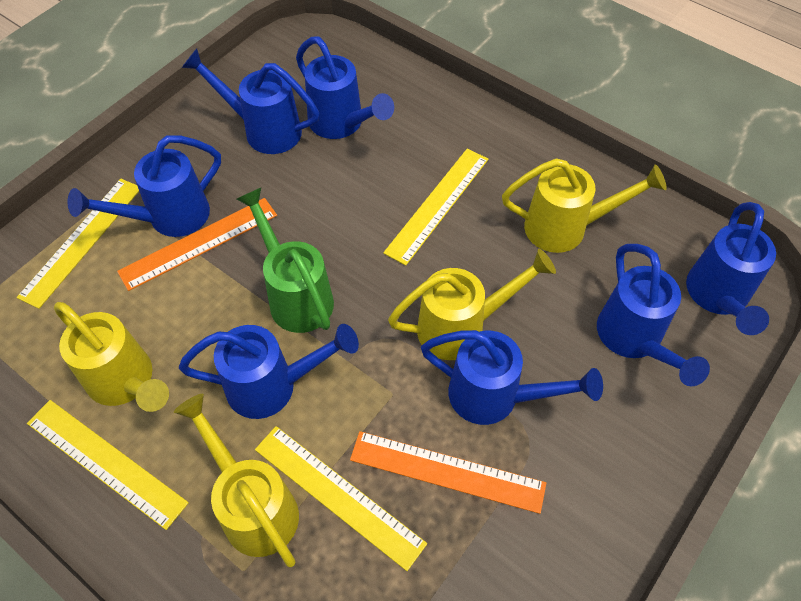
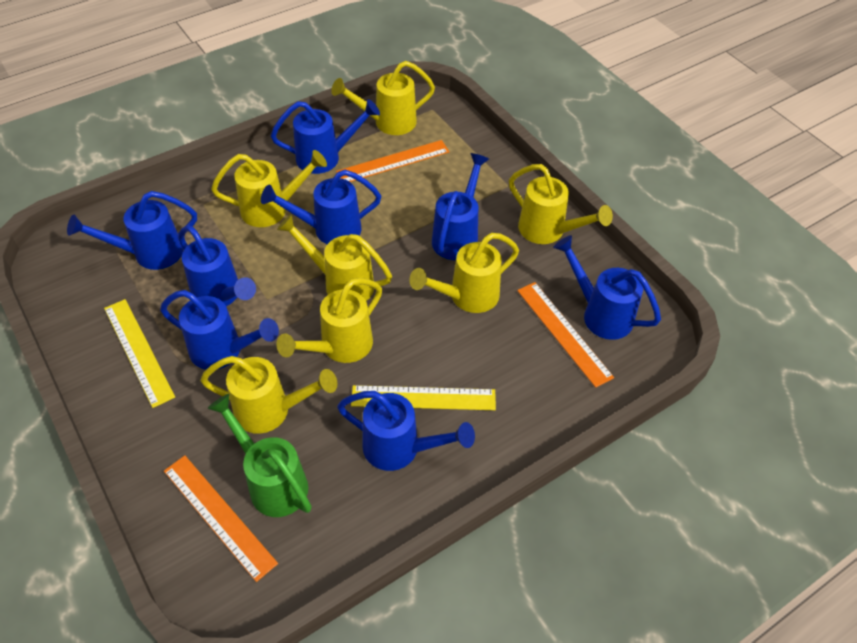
blue watering can: 7 -> 8
orange ruler: 2 -> 3
yellow ruler: 4 -> 2
yellow watering can: 4 -> 7

